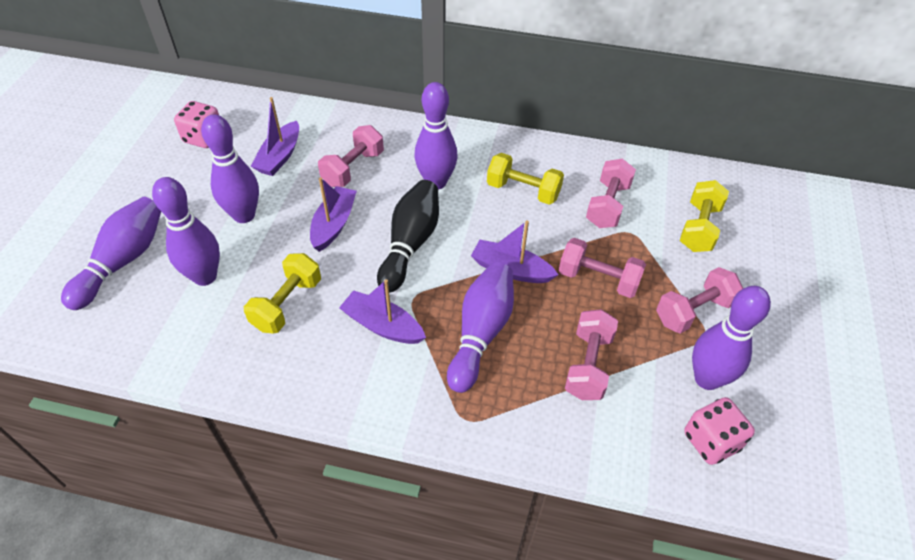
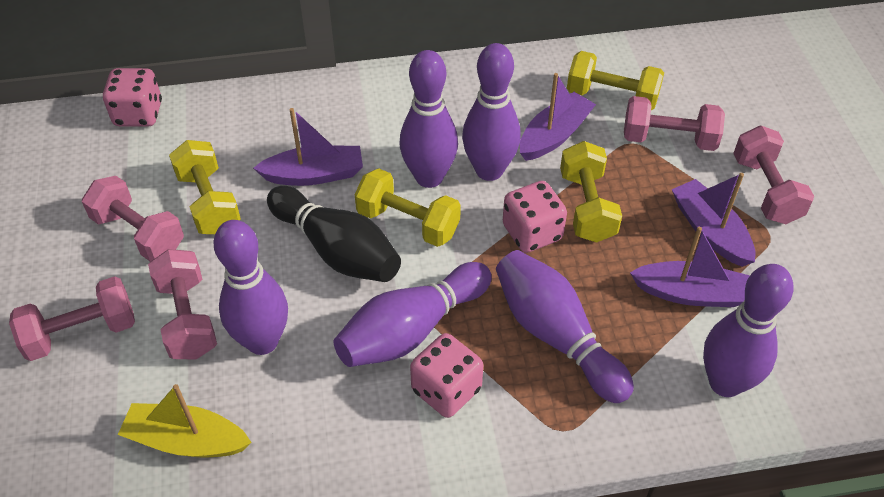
pink dice: 2 -> 3
yellow boat: 0 -> 1
yellow dumbbell: 3 -> 4

